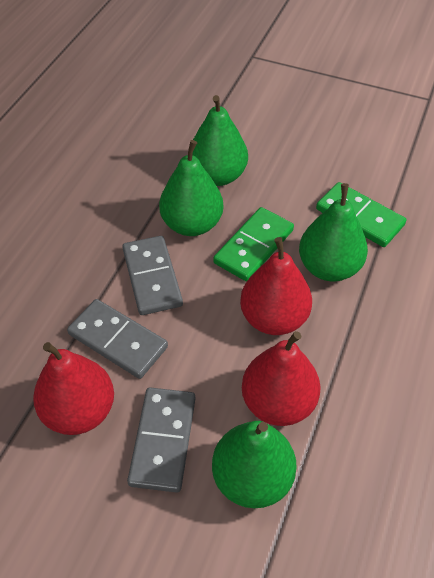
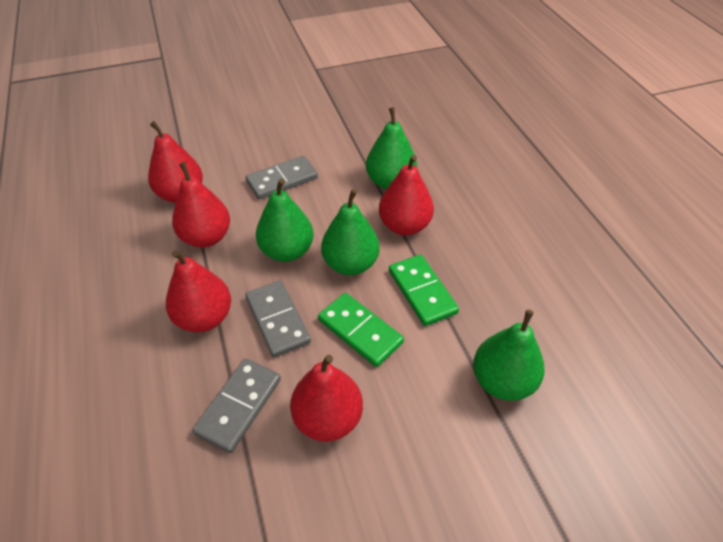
red pear: 3 -> 5

